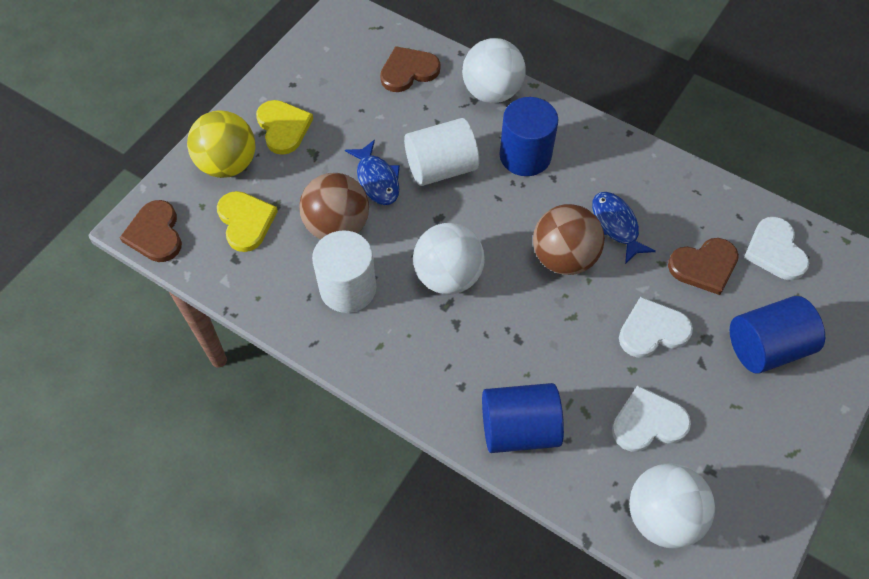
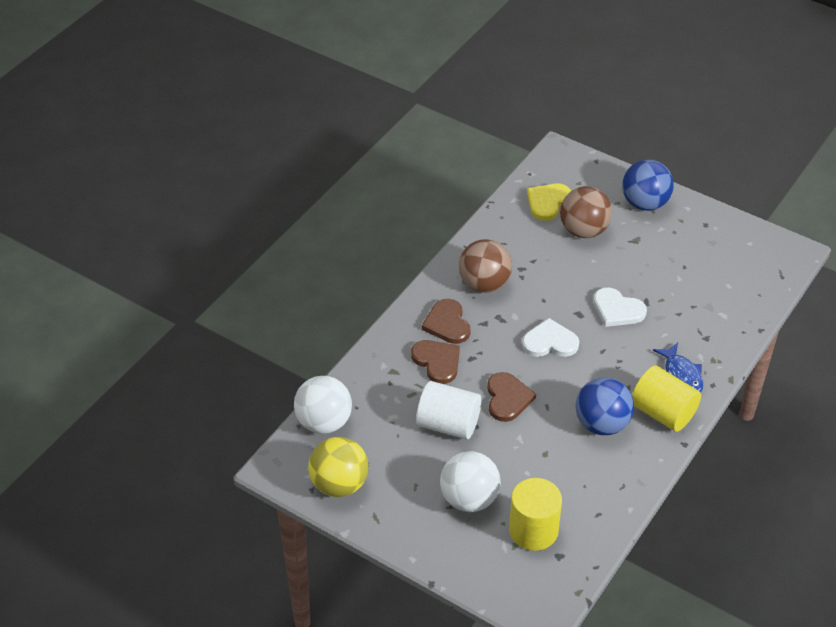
blue ball: 0 -> 2
blue cylinder: 3 -> 0
blue fish: 2 -> 1
white ball: 3 -> 2
white cylinder: 2 -> 1
white heart: 3 -> 2
yellow cylinder: 0 -> 2
yellow heart: 2 -> 1

